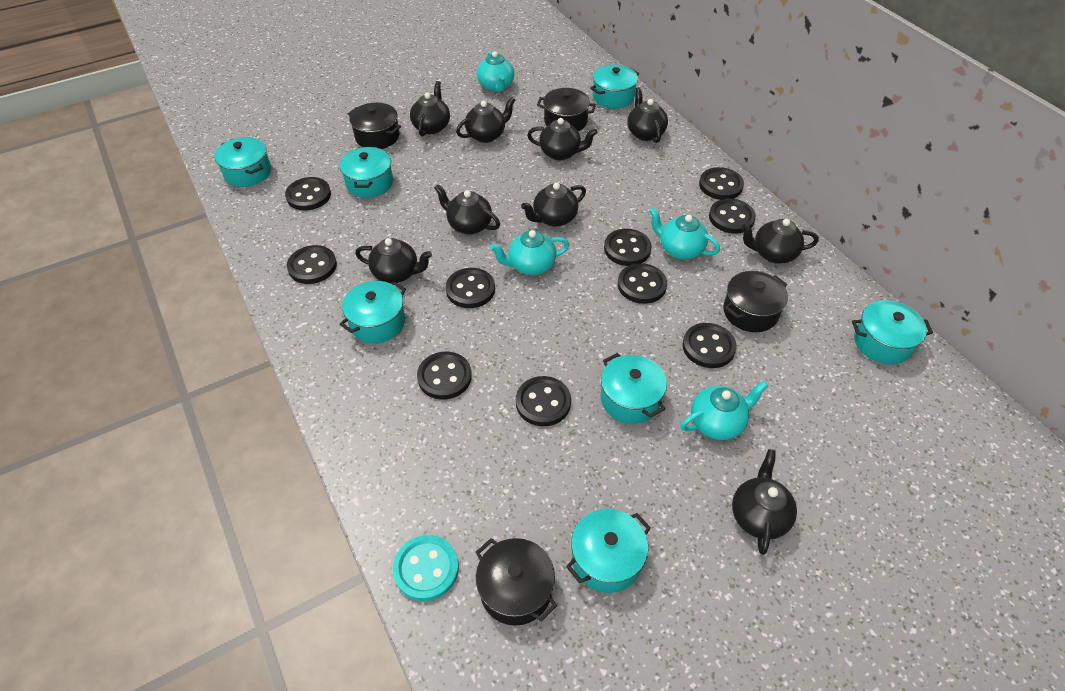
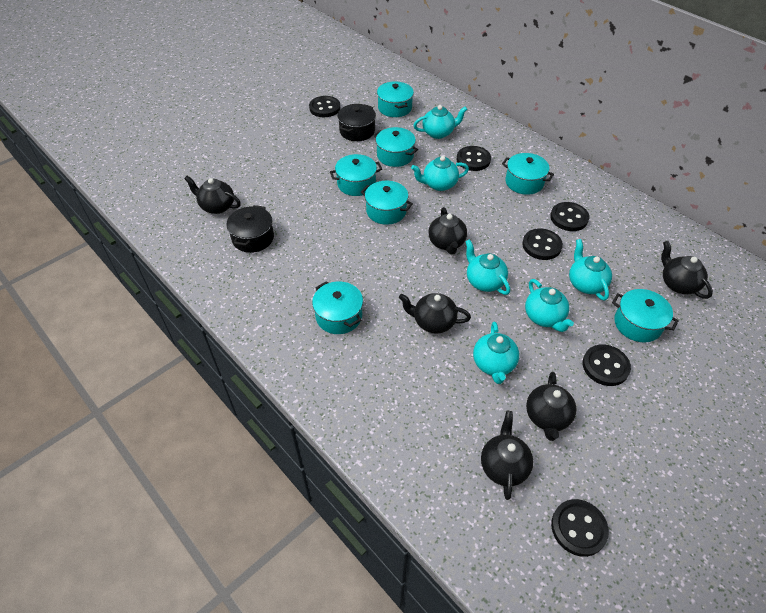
black button: 10 -> 6
black pot: 4 -> 2
black teapot: 9 -> 6
turquoise button: 1 -> 0
turquoise teapot: 4 -> 6

